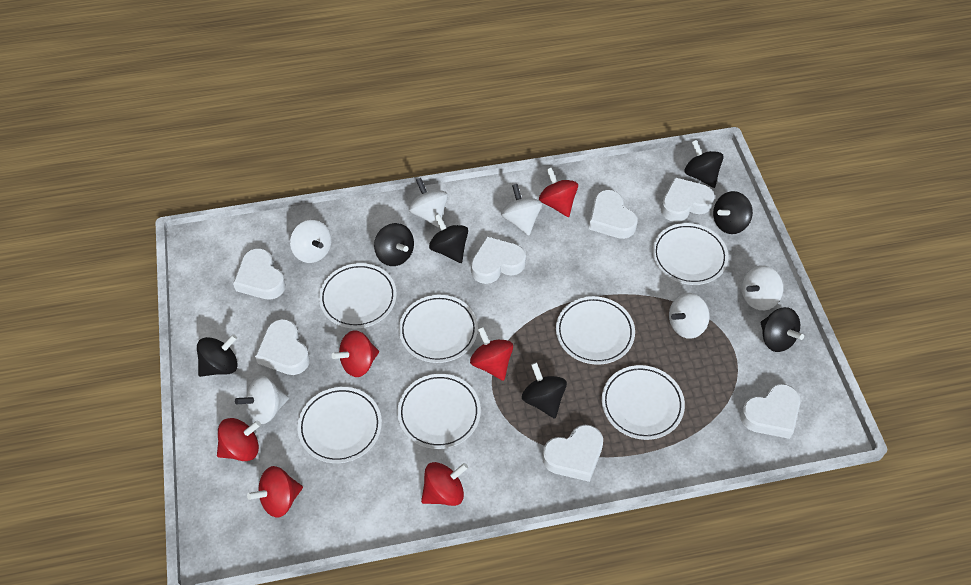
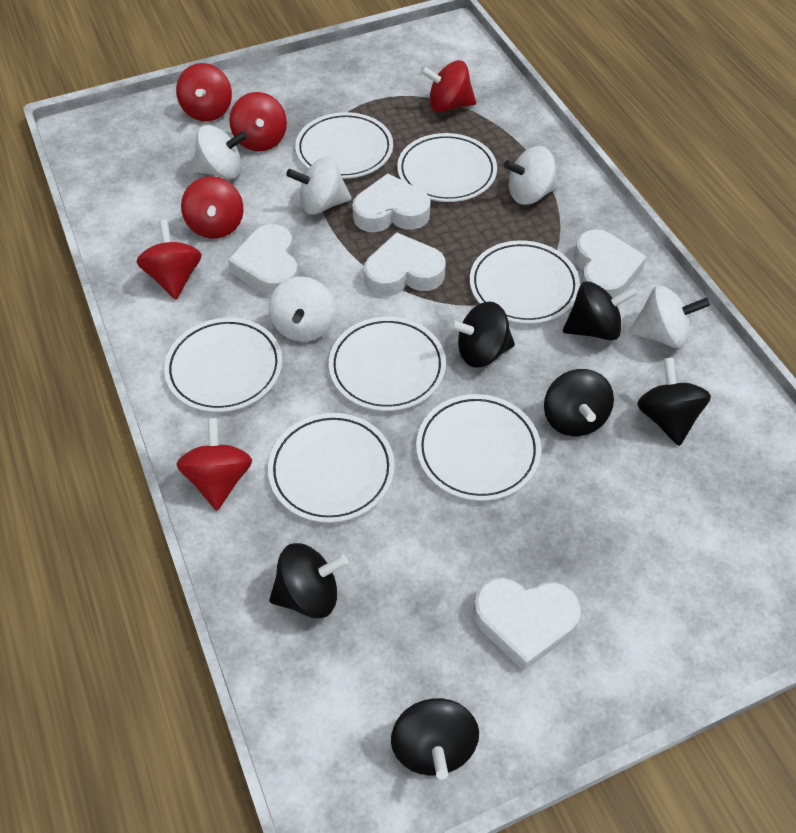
black spinning top: 7 -> 6
white heart: 7 -> 5
white spinning top: 6 -> 5

